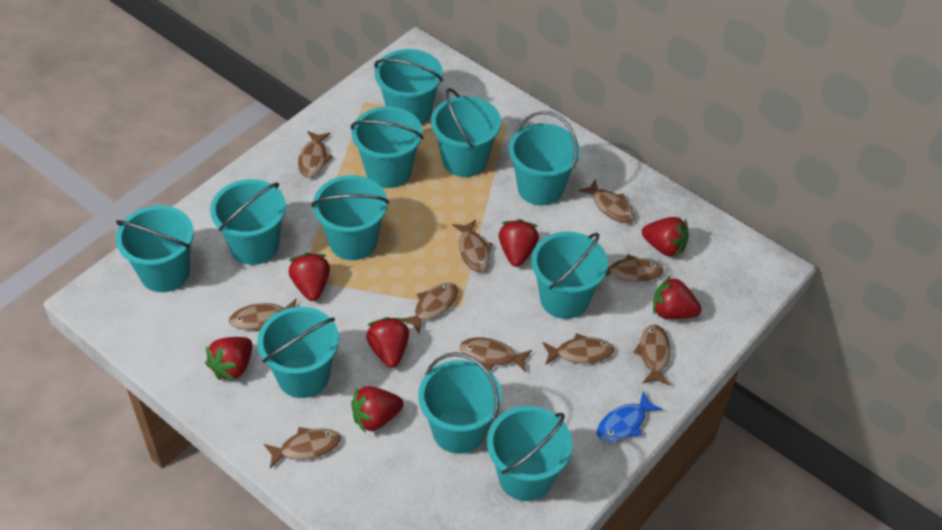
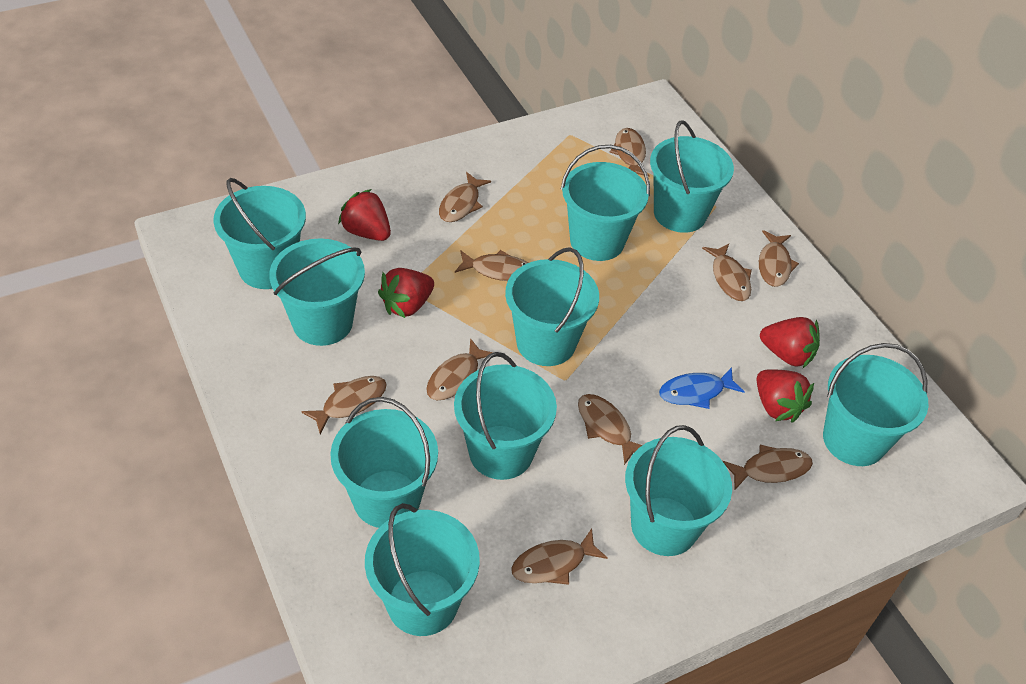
red strawberry: 7 -> 4
turquoise bucket: 11 -> 10

